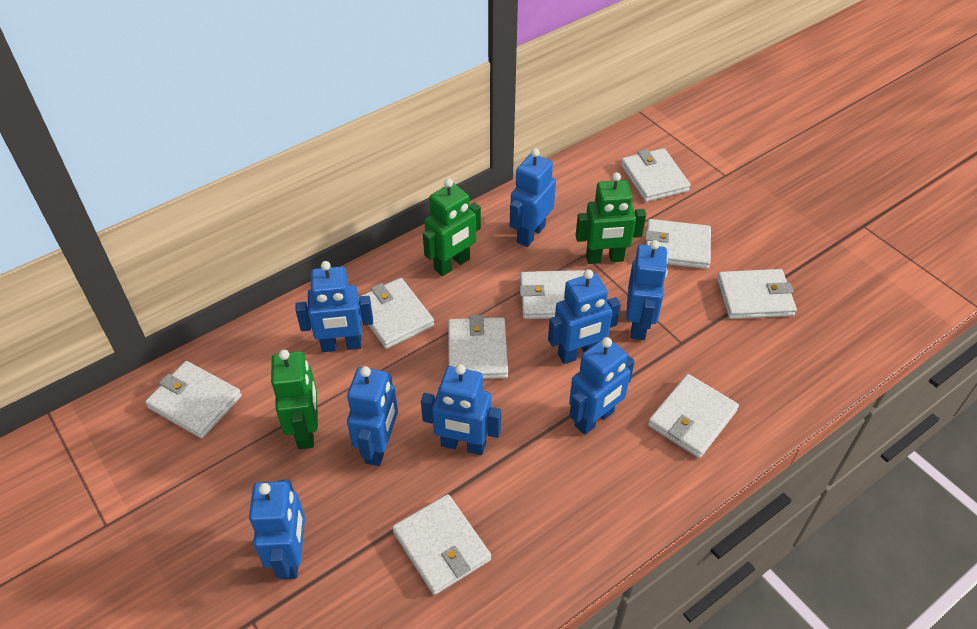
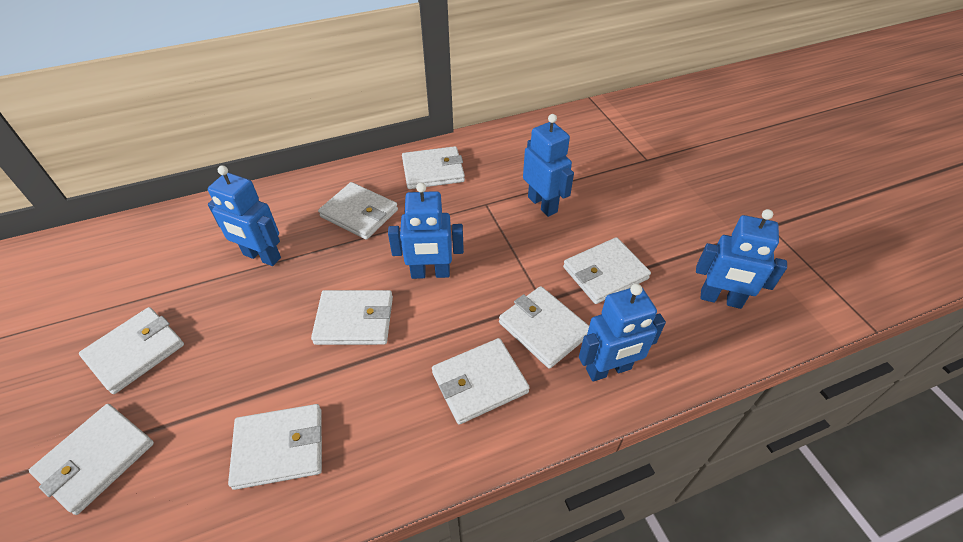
blue robot: 8 -> 5
green robot: 3 -> 0

